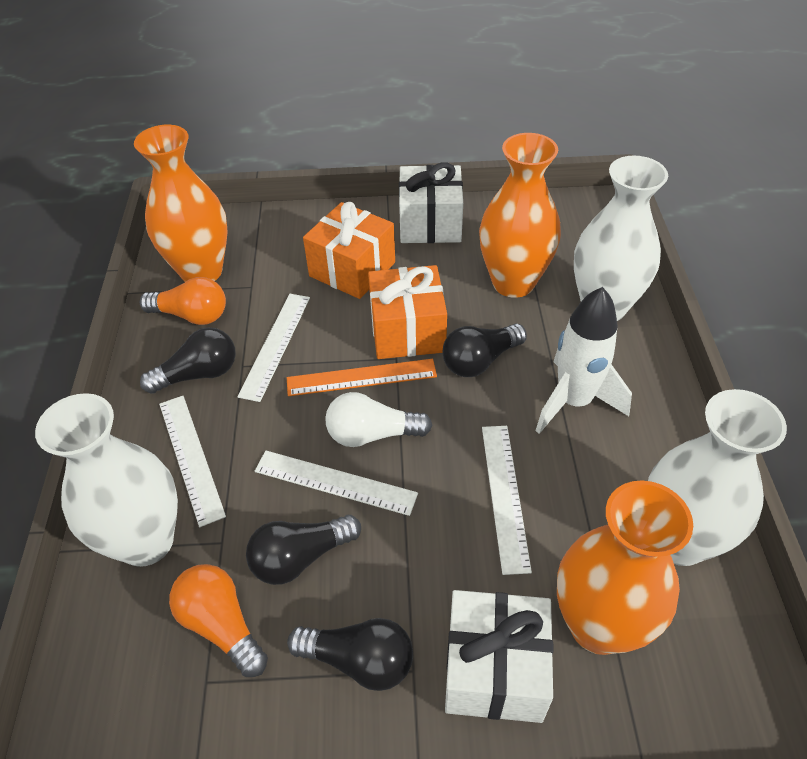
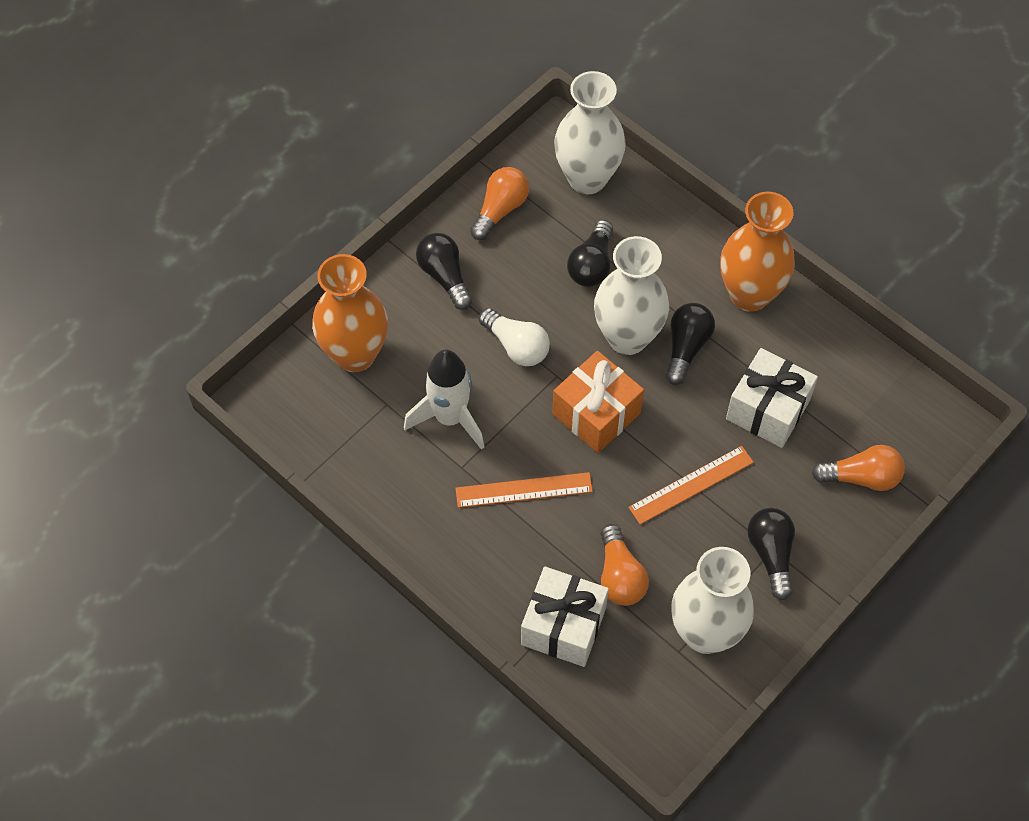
orange gift: 2 -> 1
orange light bulb: 2 -> 3
orange ruler: 1 -> 2
orange vase: 3 -> 2
white ruler: 4 -> 0

